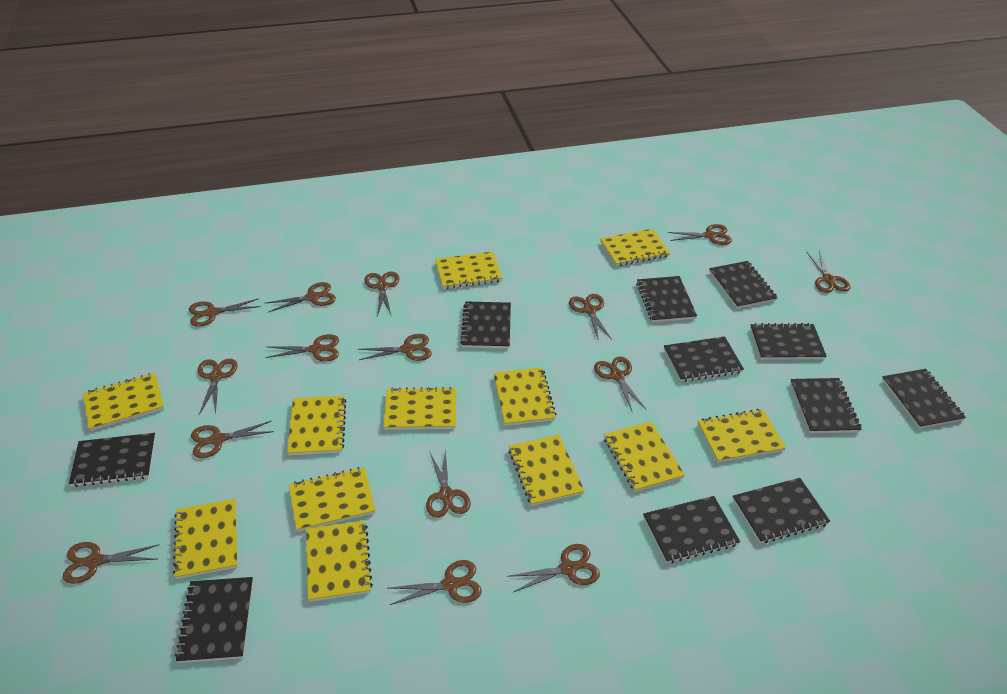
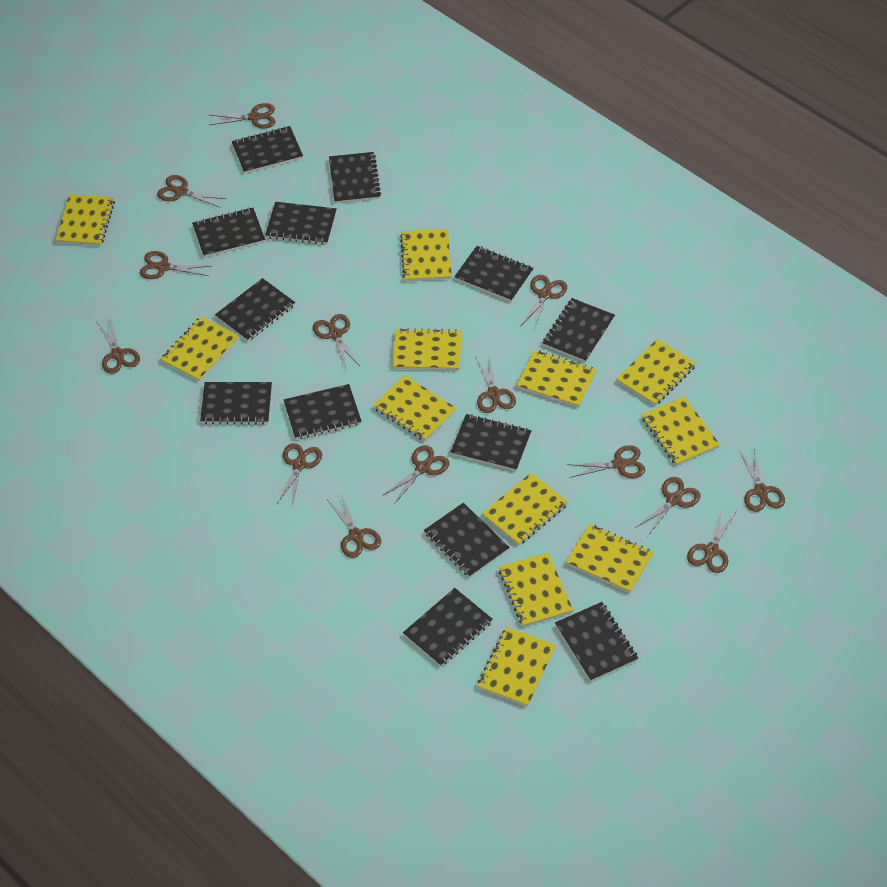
black notebook: 11 -> 13
brown scissors: 15 -> 14

